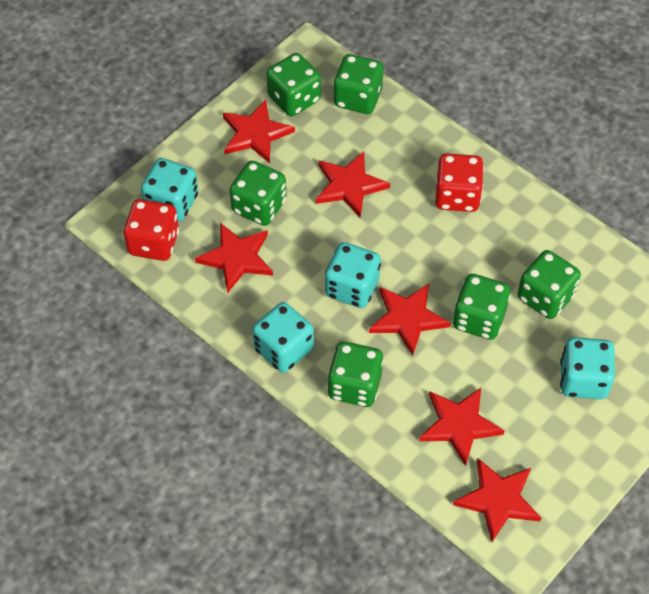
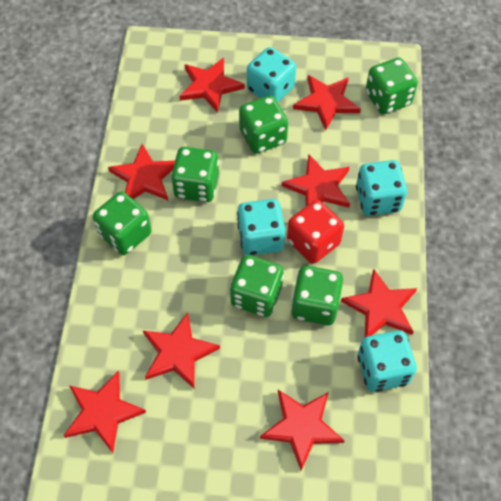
red dice: 2 -> 1
red star: 6 -> 8

